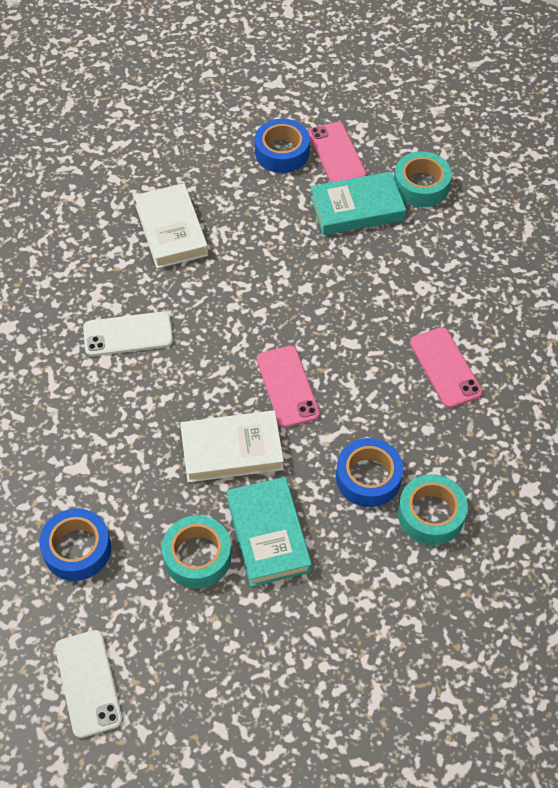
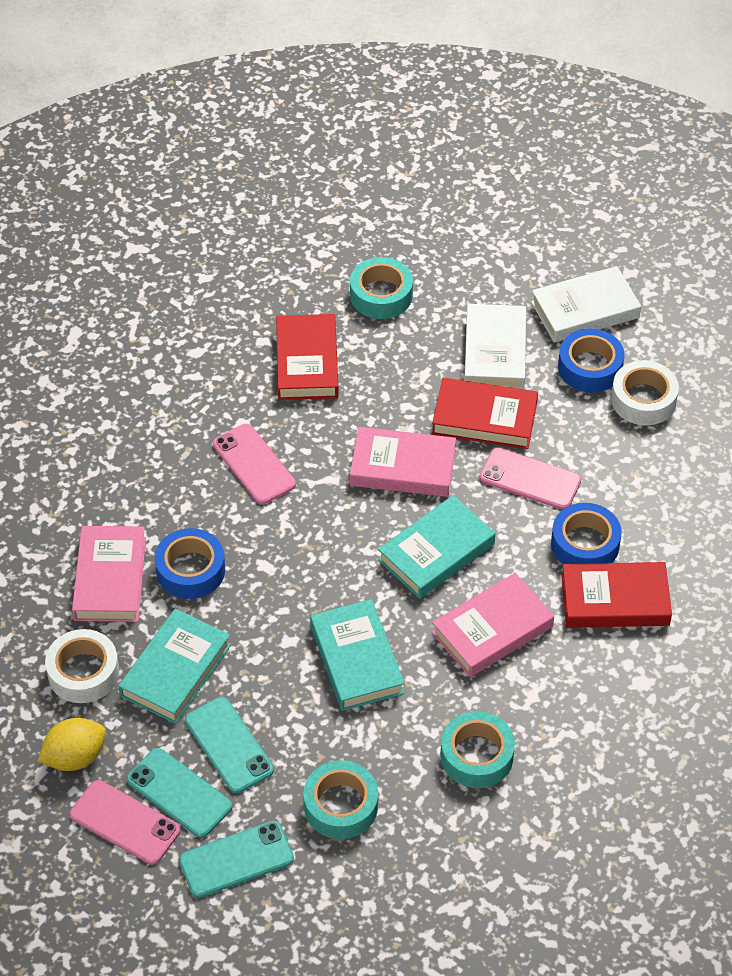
pink book: 0 -> 3
red book: 0 -> 3
turquoise book: 2 -> 3
turquoise phone: 0 -> 3
white phone: 2 -> 0
white tape: 0 -> 2
yellow lemon: 0 -> 1

